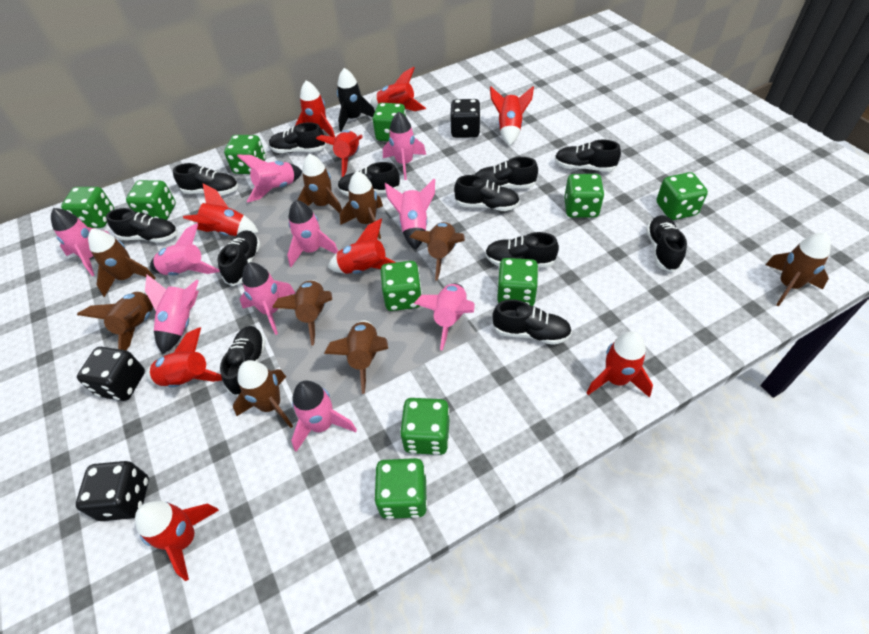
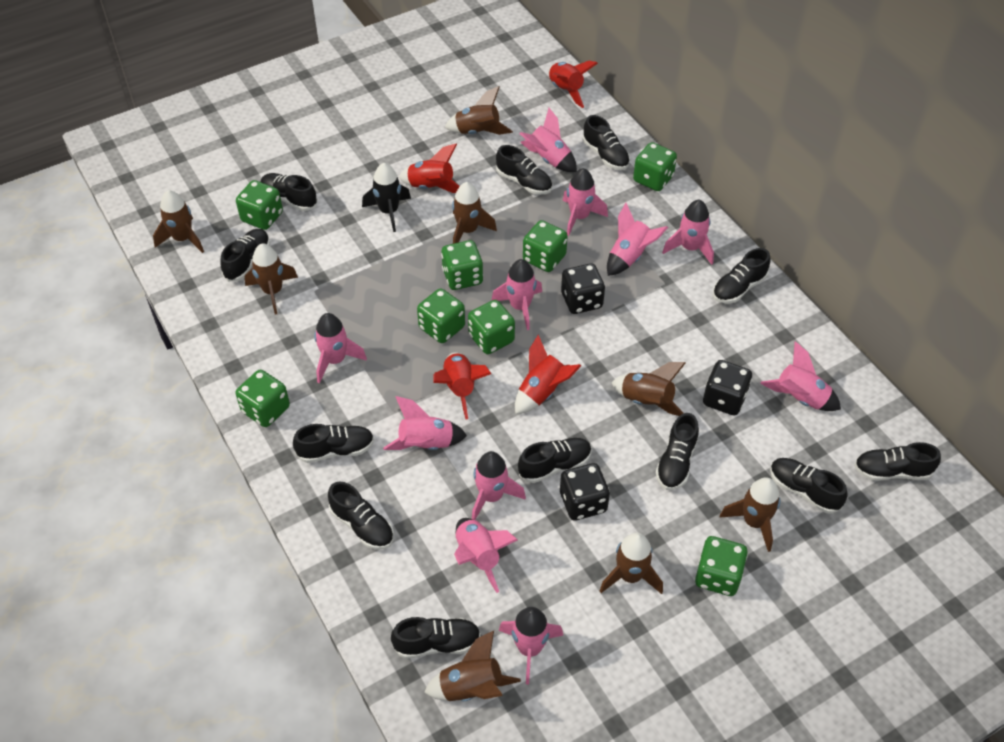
brown rocket: 9 -> 8
green dice: 10 -> 8
pink rocket: 10 -> 11
red rocket: 9 -> 4

